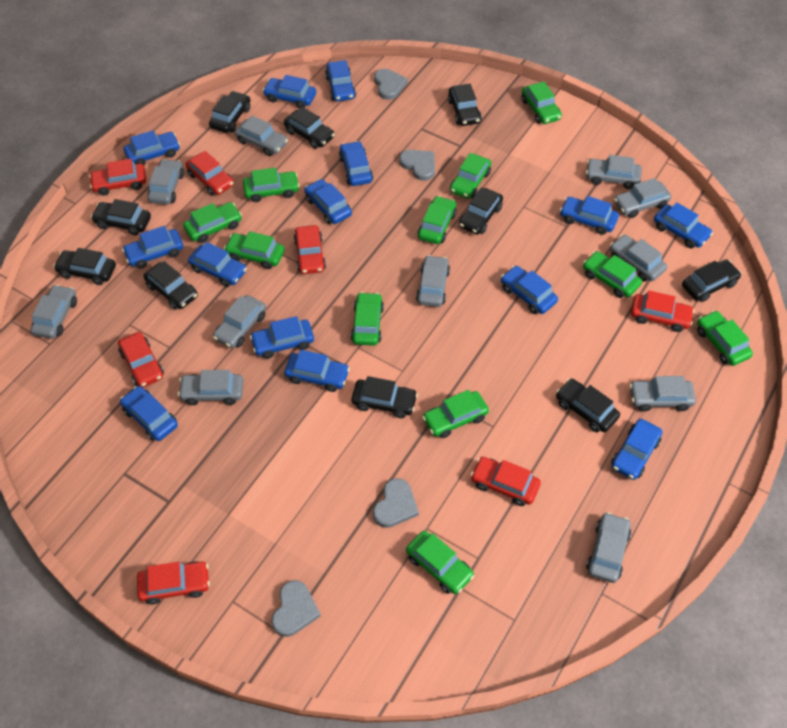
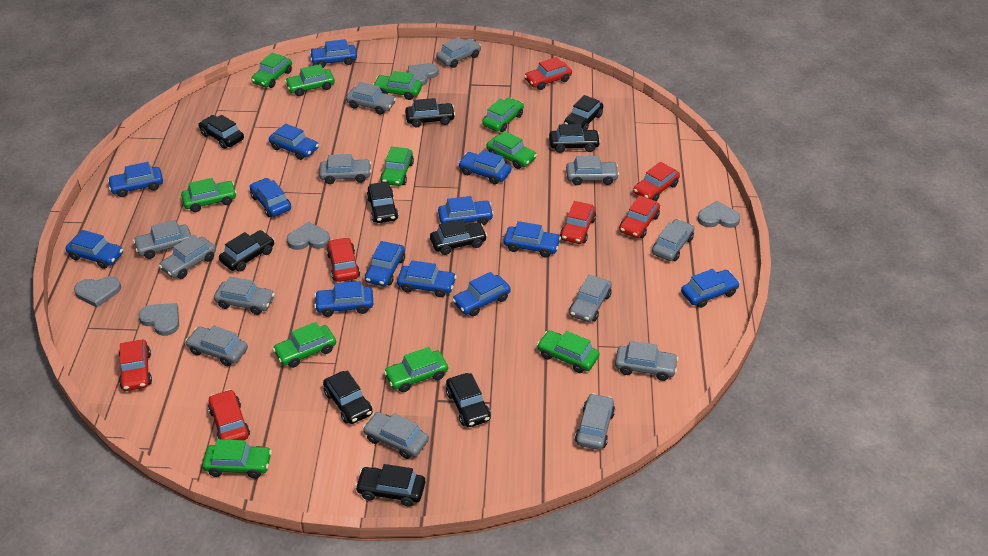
blue car: 14 -> 13
grey car: 11 -> 13
grey heart: 4 -> 5

